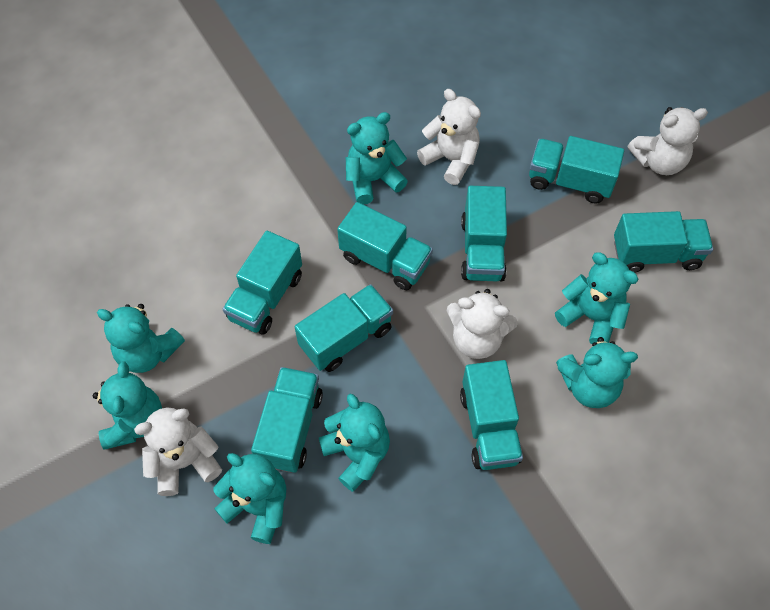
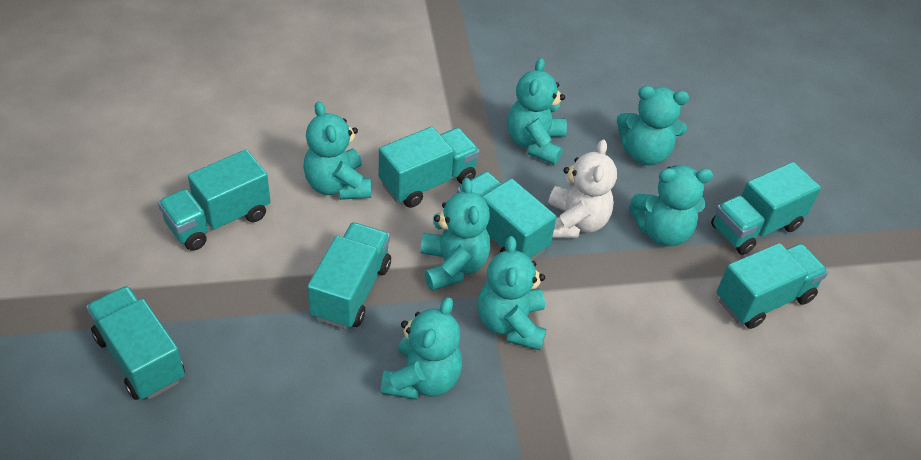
turquoise truck: 8 -> 7
white teddy bear: 4 -> 1

